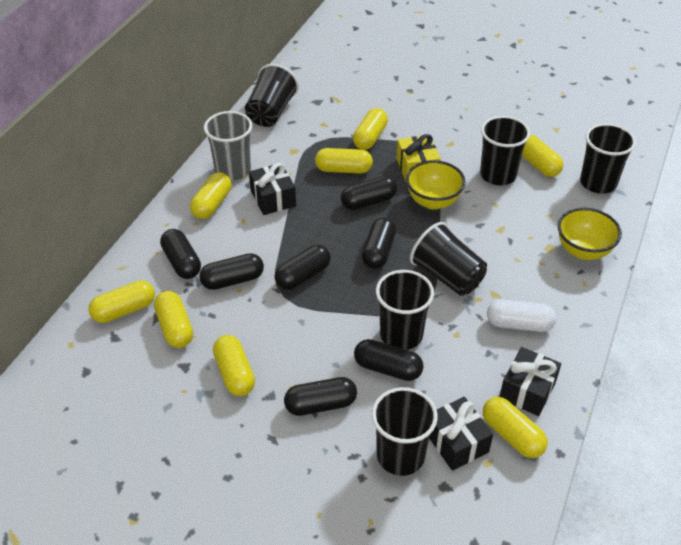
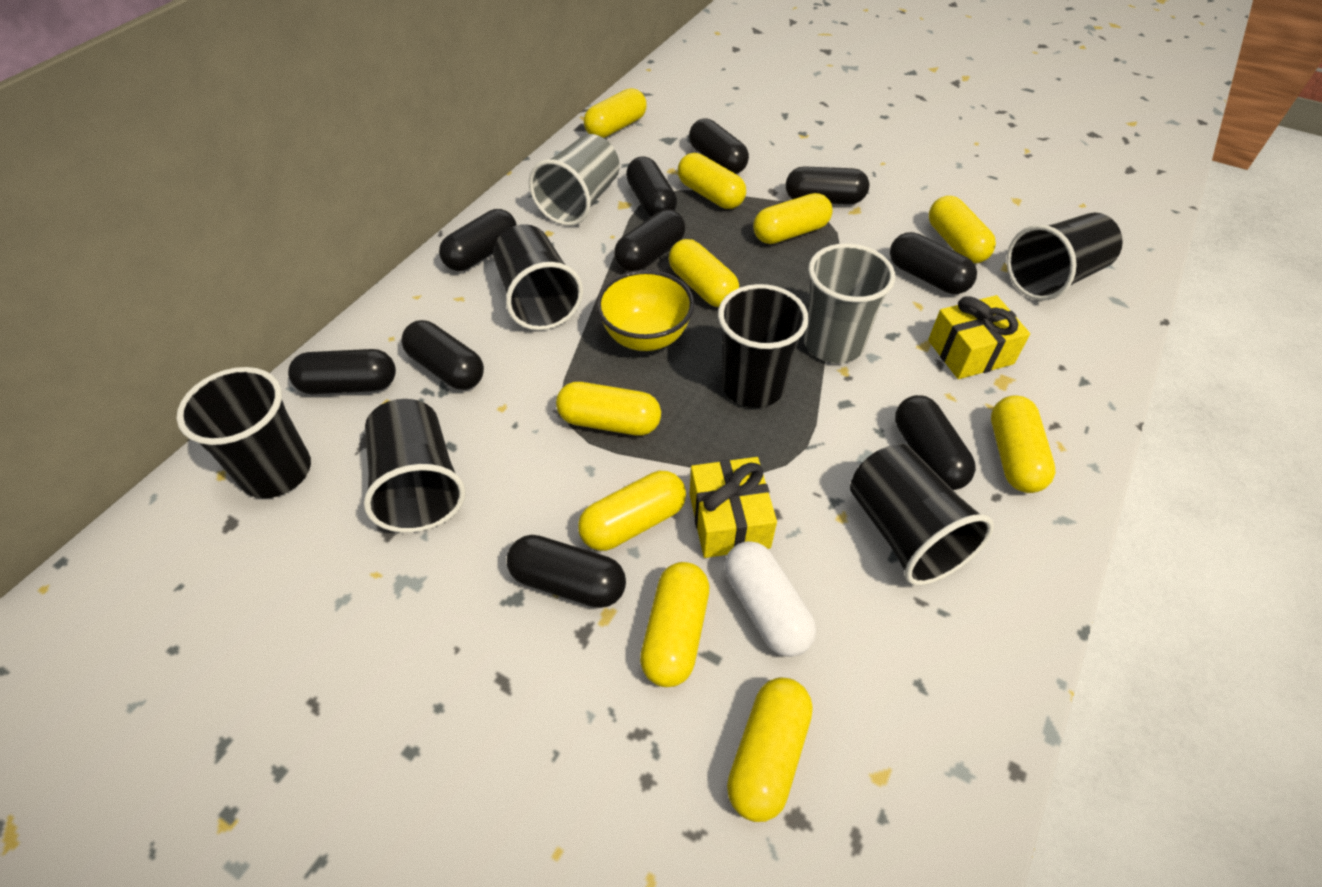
black capsule: 7 -> 10
black gift: 3 -> 0
grey cup: 1 -> 2
yellow bowl: 2 -> 1
yellow capsule: 8 -> 10
yellow gift: 1 -> 2

